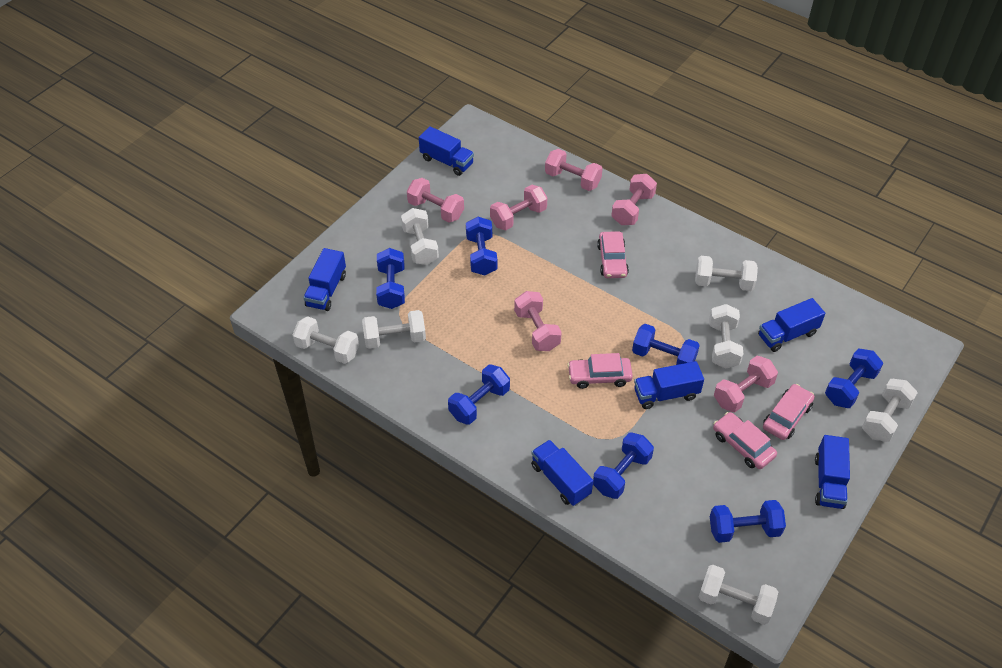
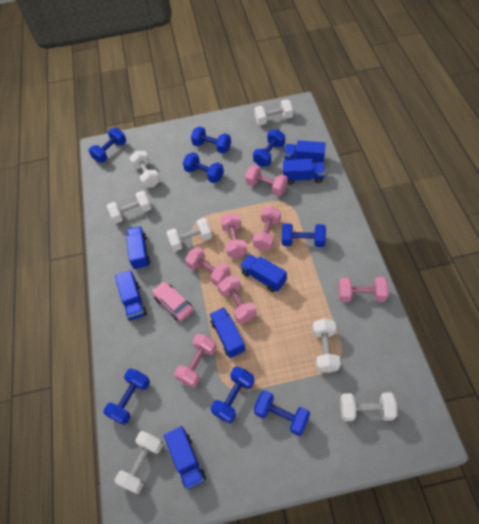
blue dumbbell: 7 -> 8
blue truck: 6 -> 7
pink car: 4 -> 1
pink dumbbell: 6 -> 7

